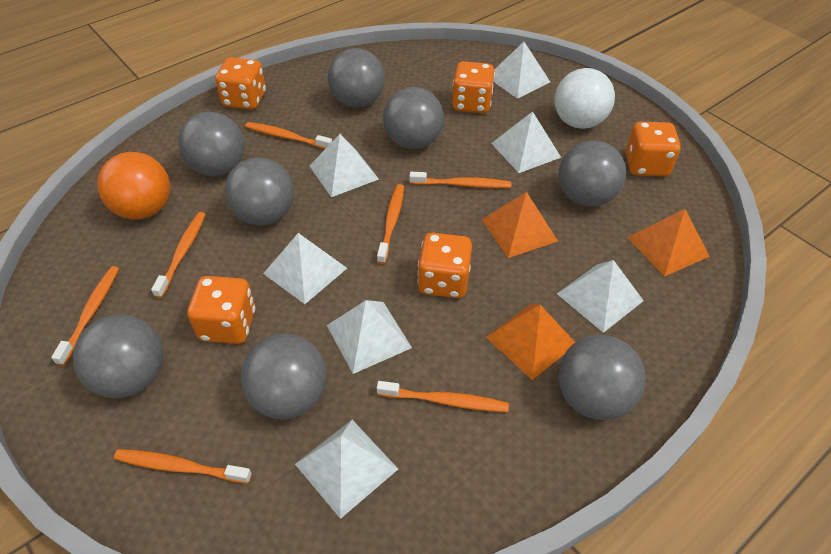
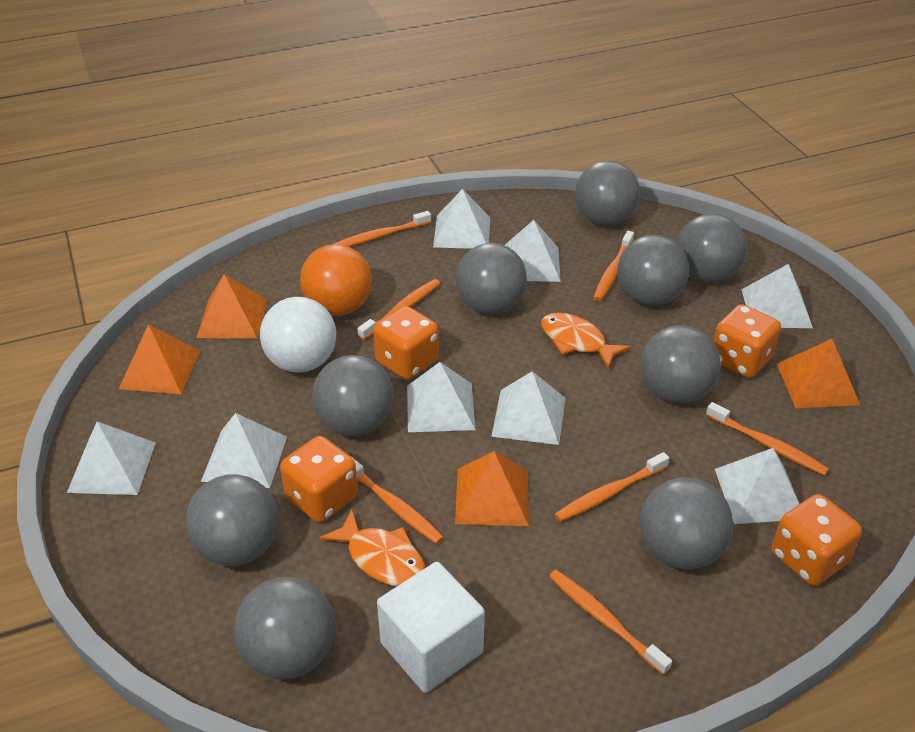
grey ball: 8 -> 9
orange dice: 5 -> 4
orange fish: 0 -> 2
orange pyramid: 3 -> 4
white cube: 0 -> 1
white pyramid: 7 -> 8

